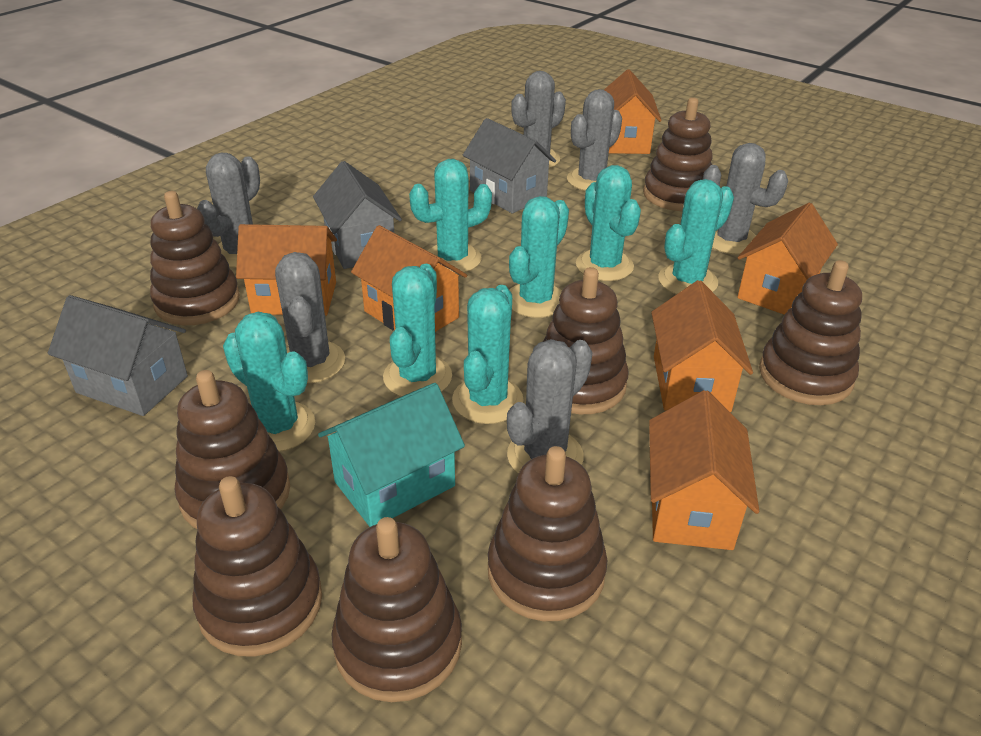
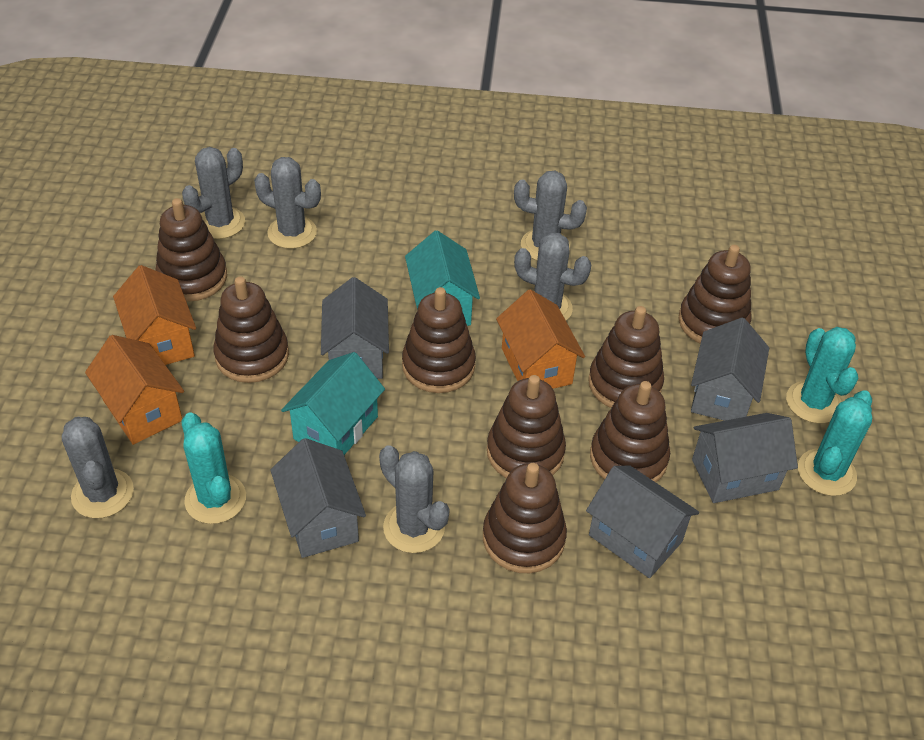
grey house: 3 -> 5
orange house: 6 -> 3
turquoise cactus: 7 -> 3
turquoise house: 1 -> 2

